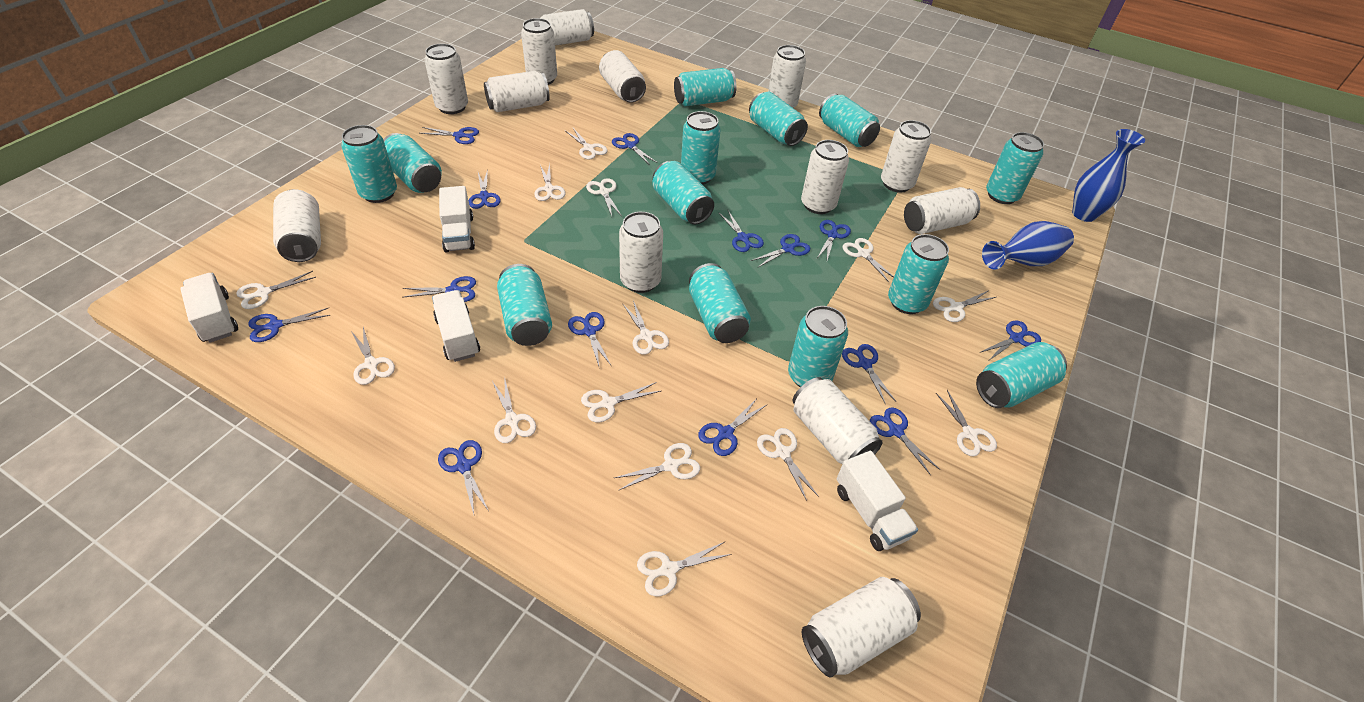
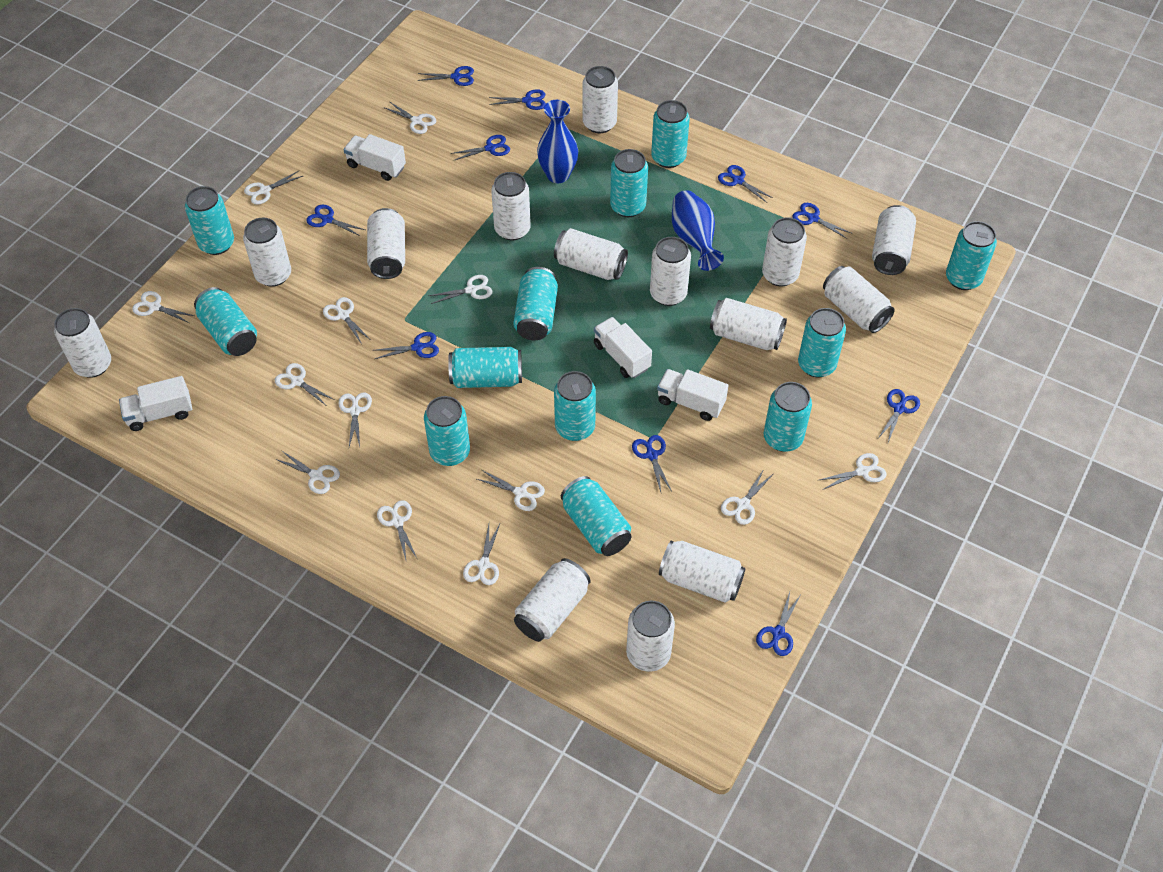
blue scissors: 14 -> 10
turquoise can: 13 -> 12
white can: 13 -> 14
white scissors: 14 -> 13

